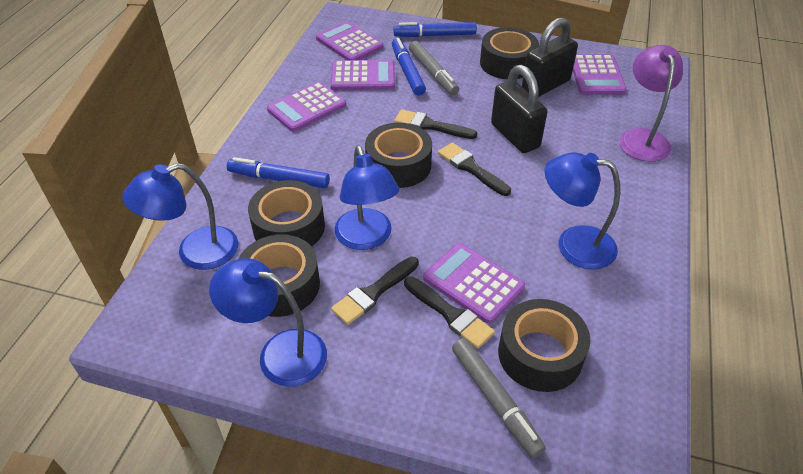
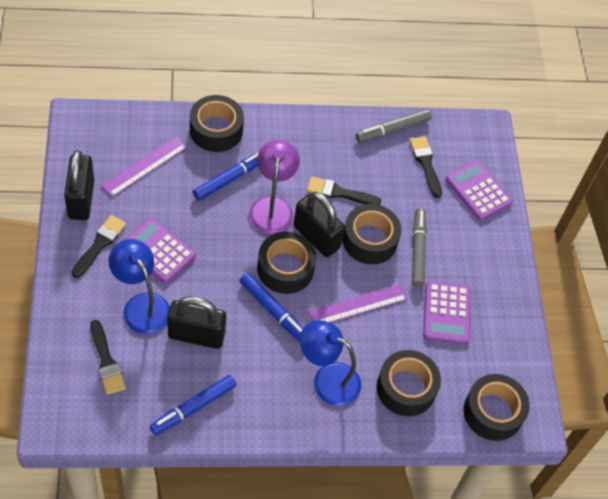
black padlock: 2 -> 3
blue lamp: 4 -> 2
purple calculator: 5 -> 3
purple ruler: 0 -> 2

